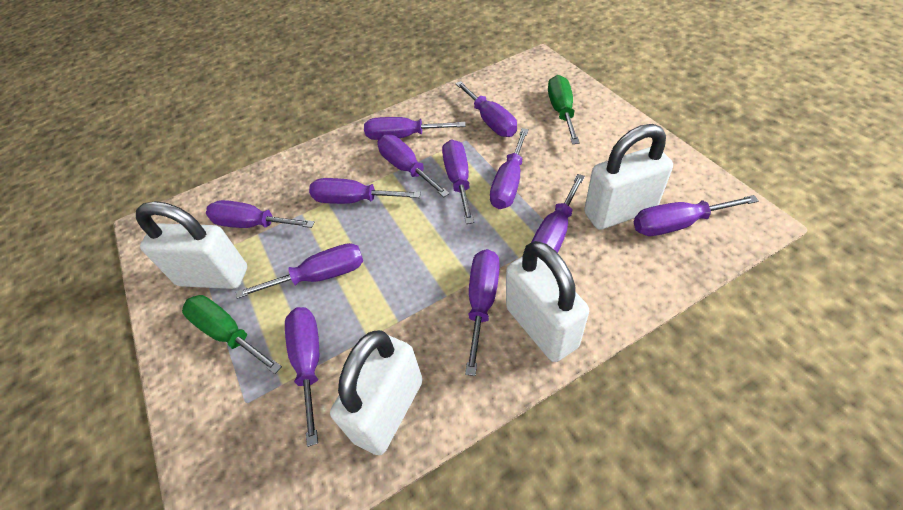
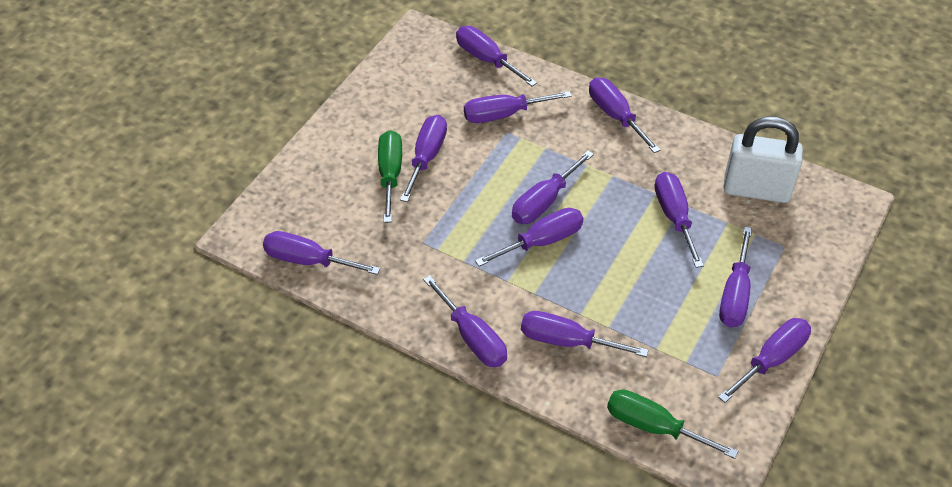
white padlock: 4 -> 1

